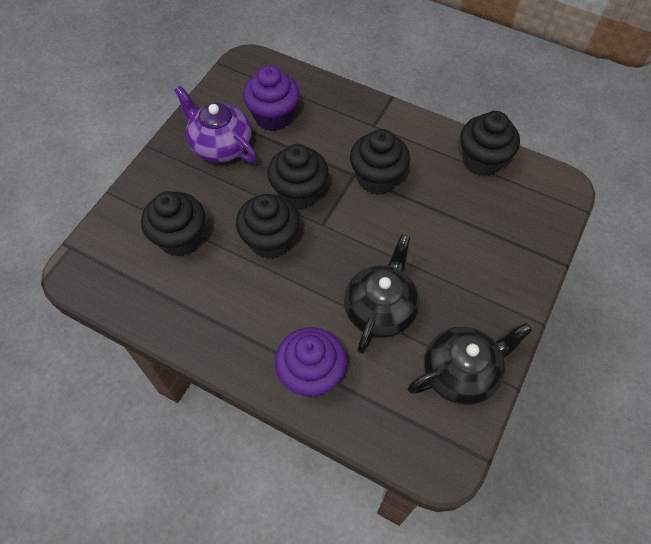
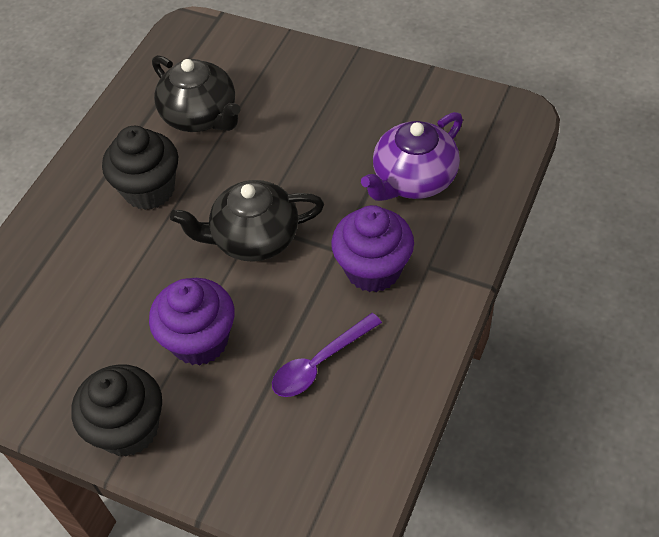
black cupcake: 5 -> 2
purple spoon: 0 -> 1

